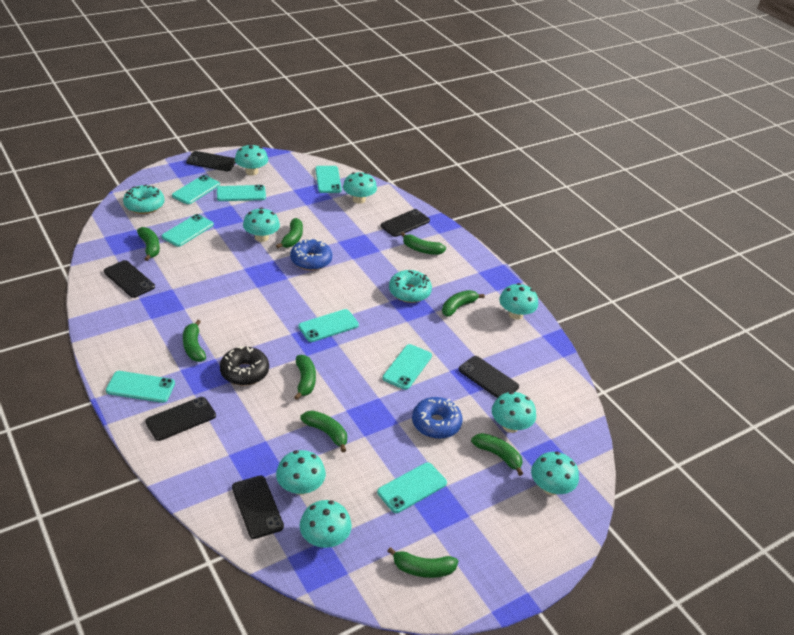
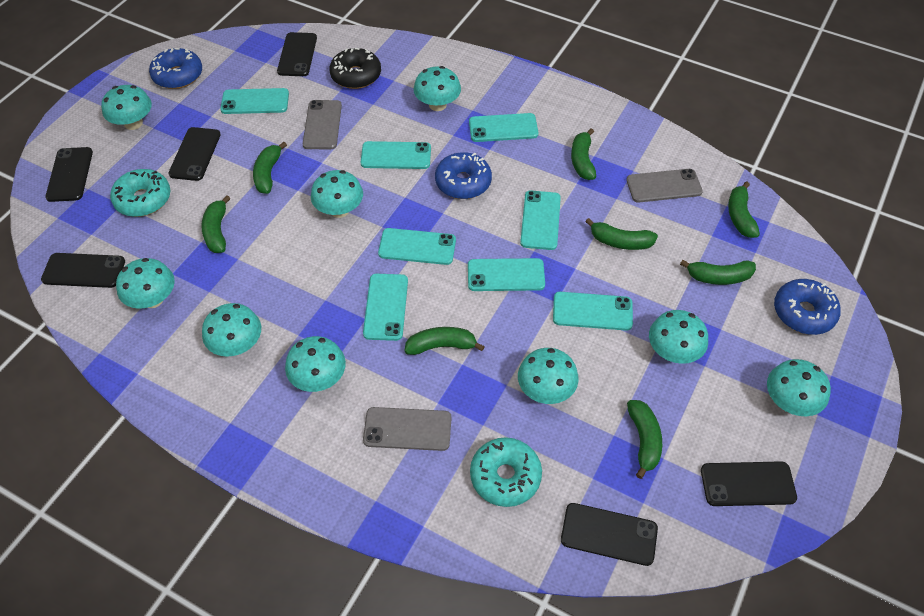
blue donut: 2 -> 3
green banana: 9 -> 8
grey phone: 0 -> 3
turquoise mushroom: 8 -> 9

